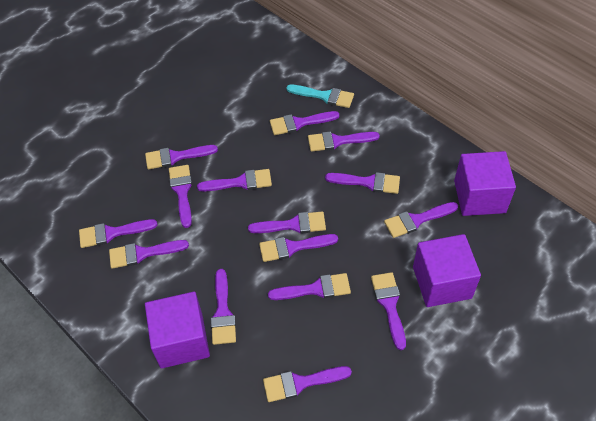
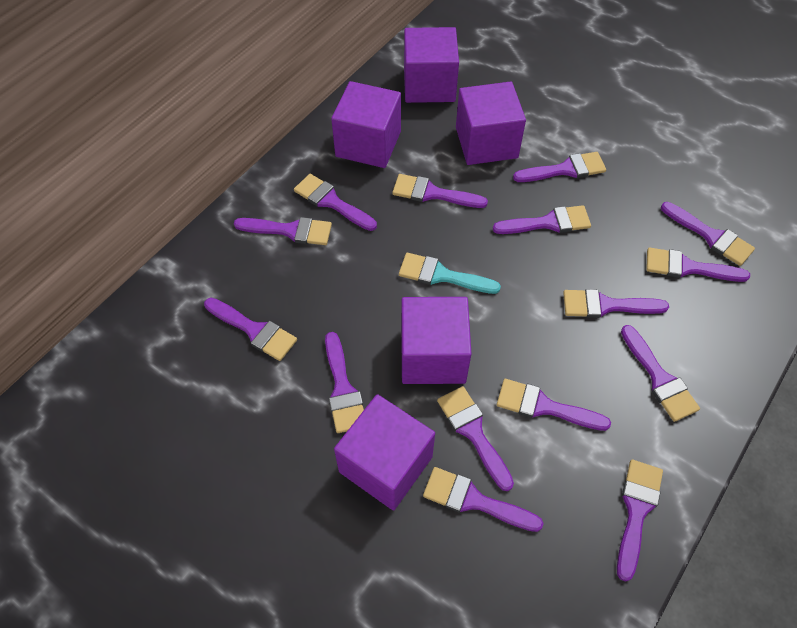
purple cube: 3 -> 5

